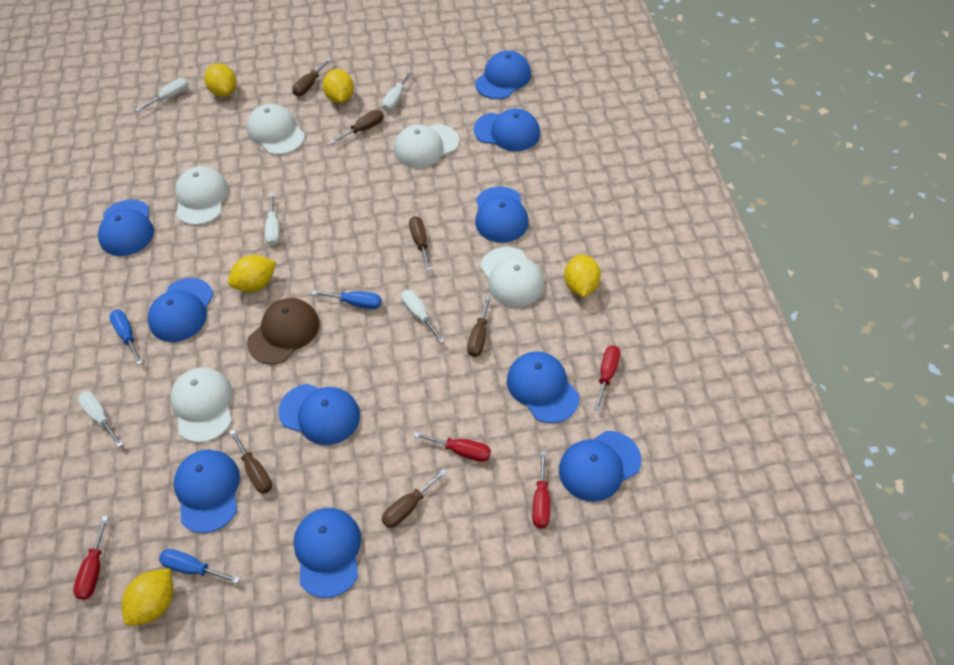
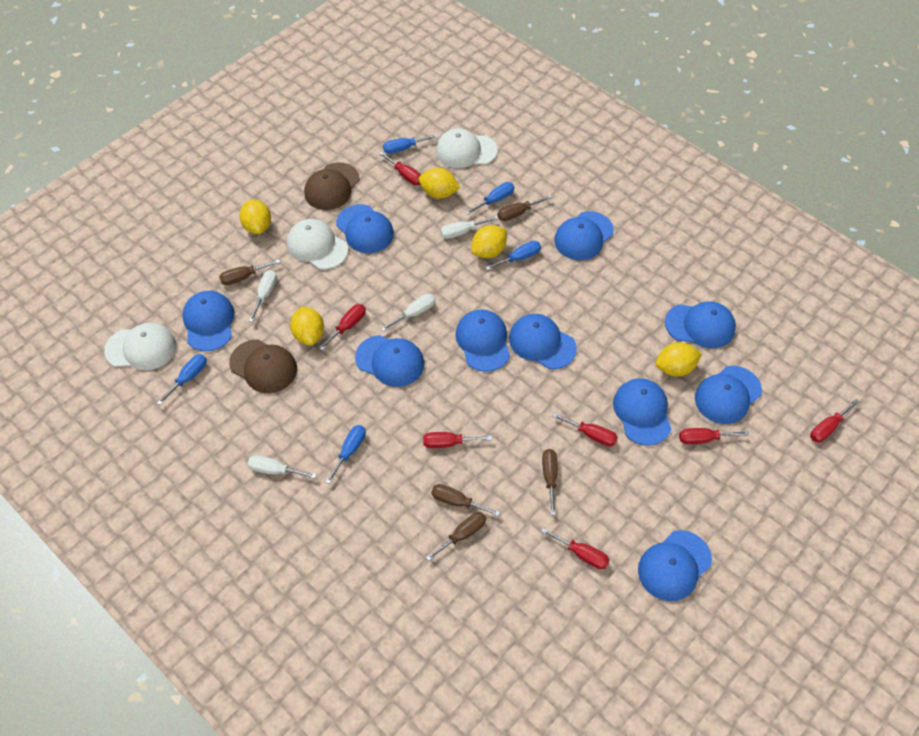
blue screwdriver: 3 -> 5
brown cap: 1 -> 2
brown screwdriver: 6 -> 5
red screwdriver: 4 -> 7
white cap: 5 -> 3
white screwdriver: 5 -> 4

